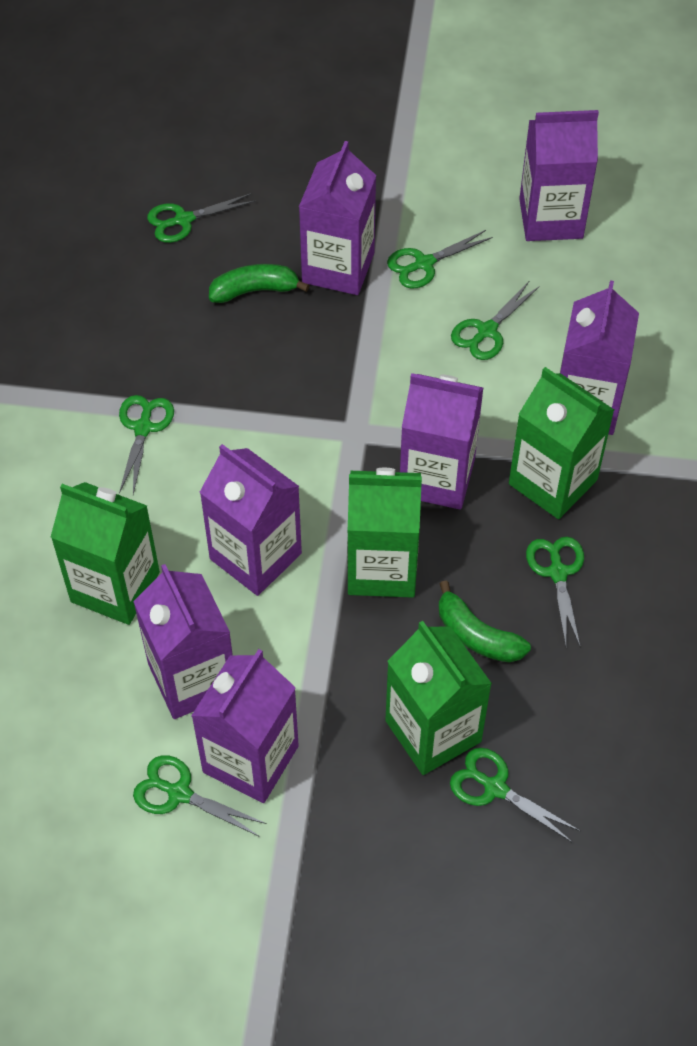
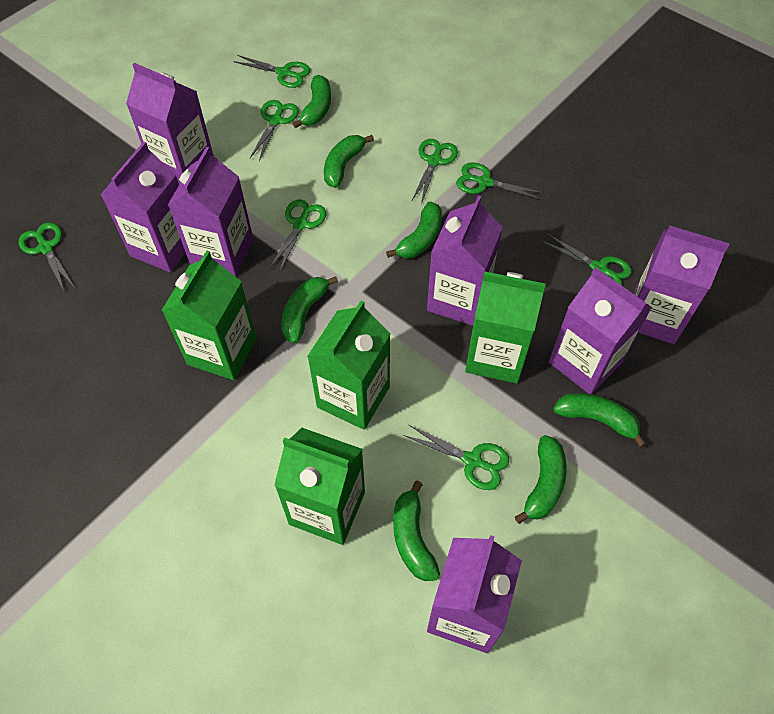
green banana: 2 -> 7
green scissors: 7 -> 8

